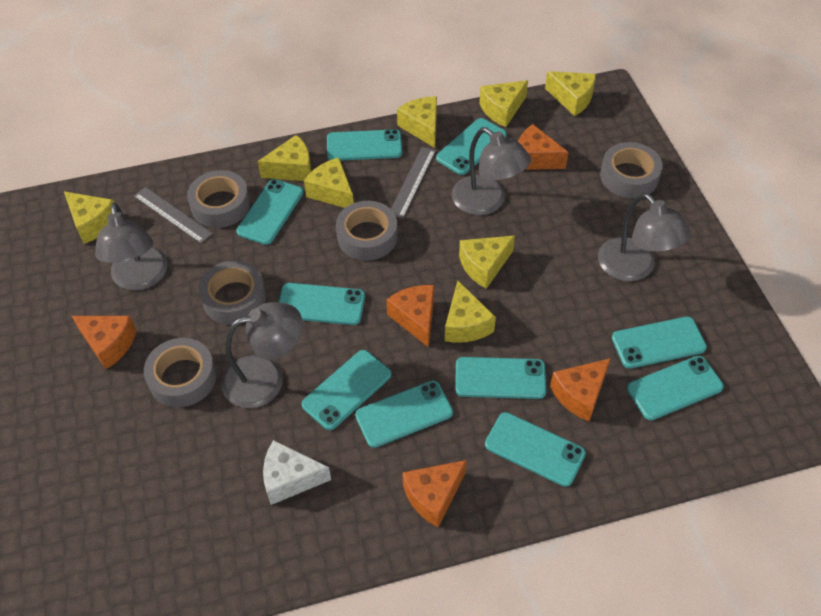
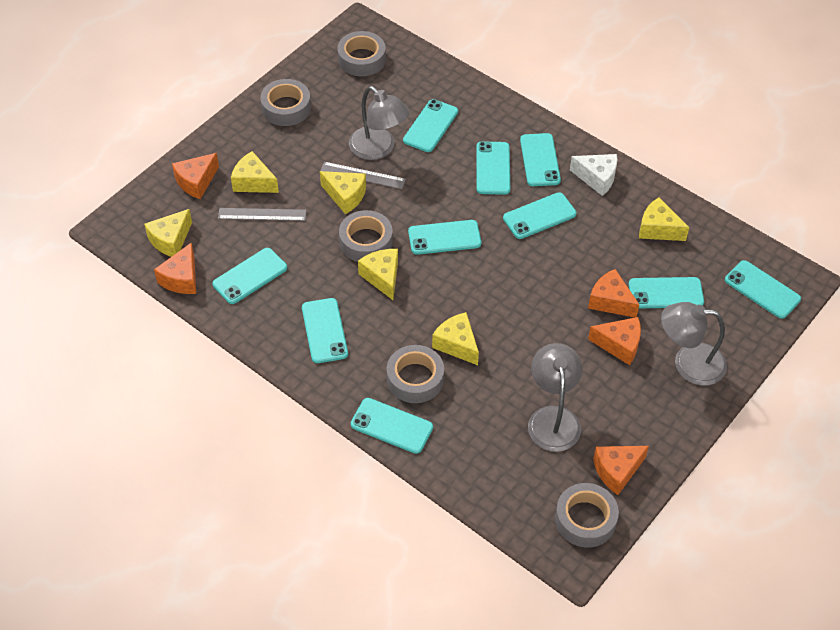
grey lamp: 4 -> 3
yellow cheese: 8 -> 6

